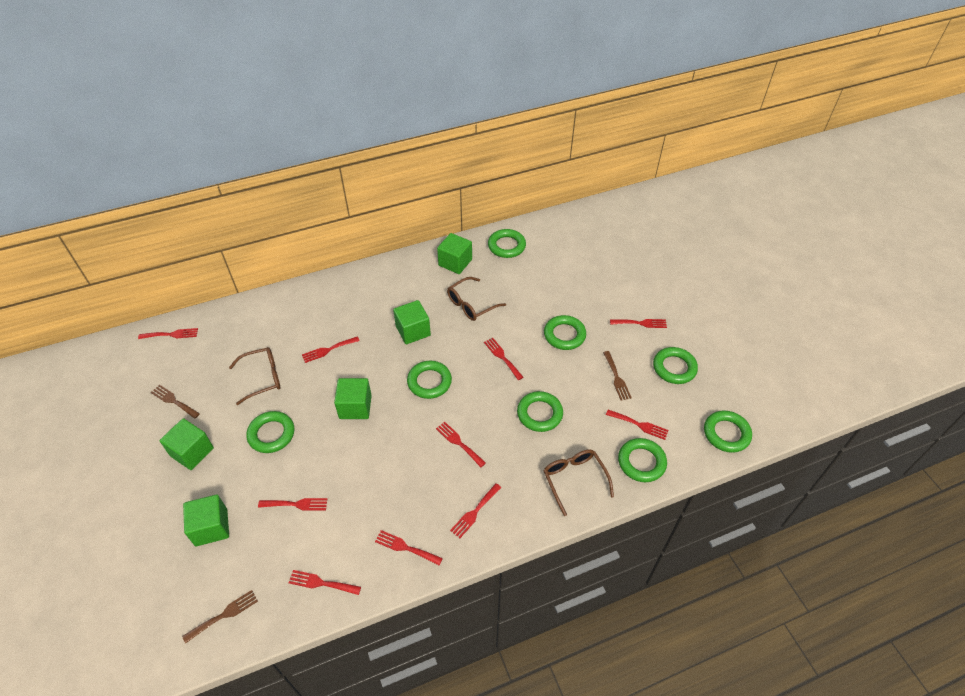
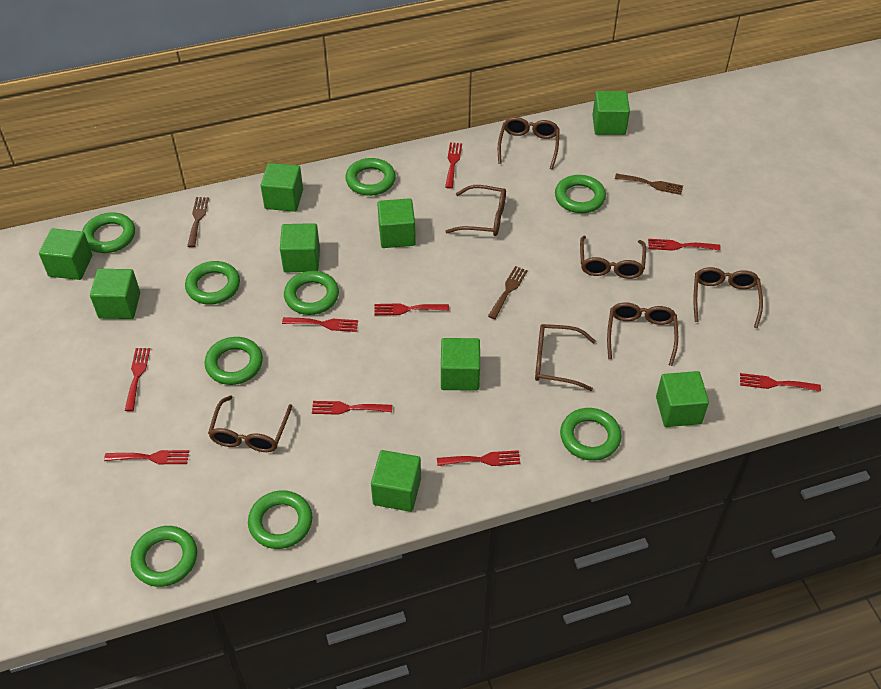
brown glasses: 3 -> 7
green cube: 5 -> 9
green ring: 8 -> 9
red fork: 10 -> 9

